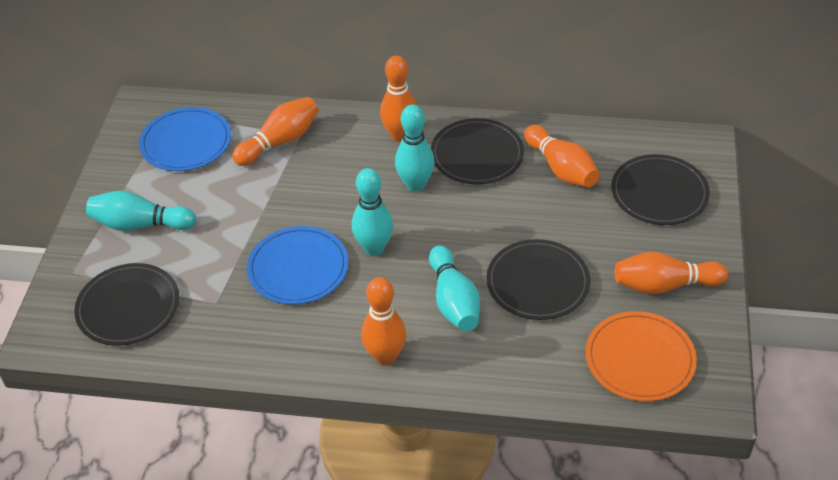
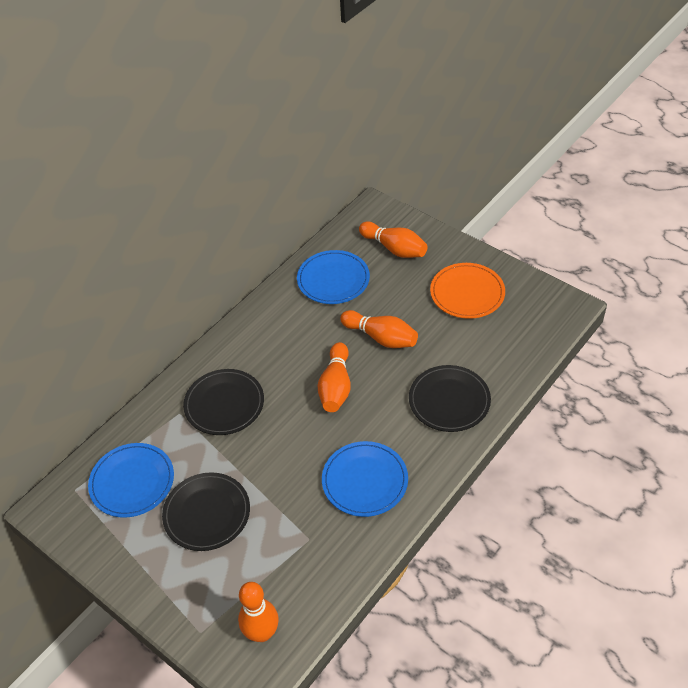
black plate: 4 -> 3
blue plate: 2 -> 3
orange bowling pin: 5 -> 4
turquoise bowling pin: 4 -> 0

